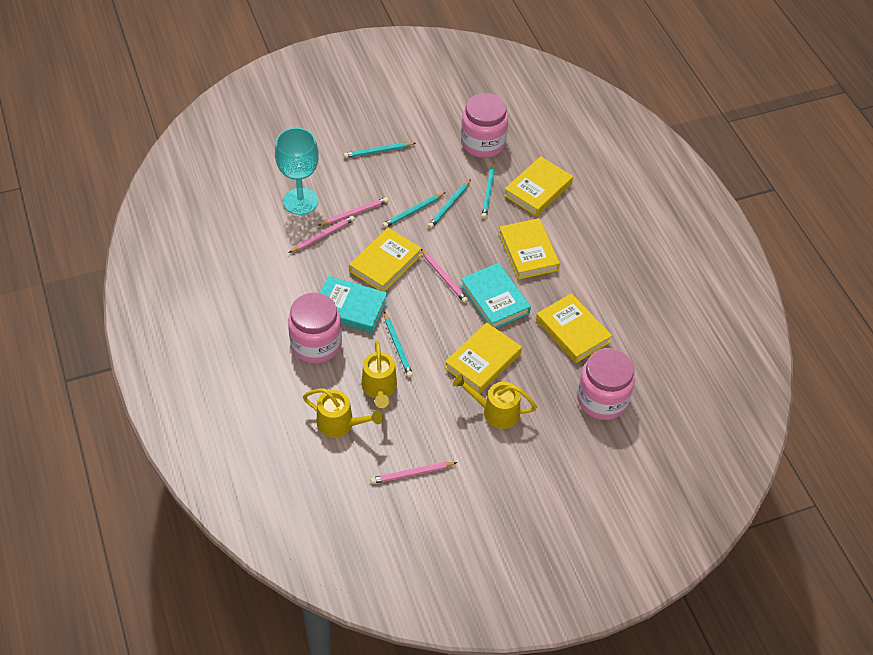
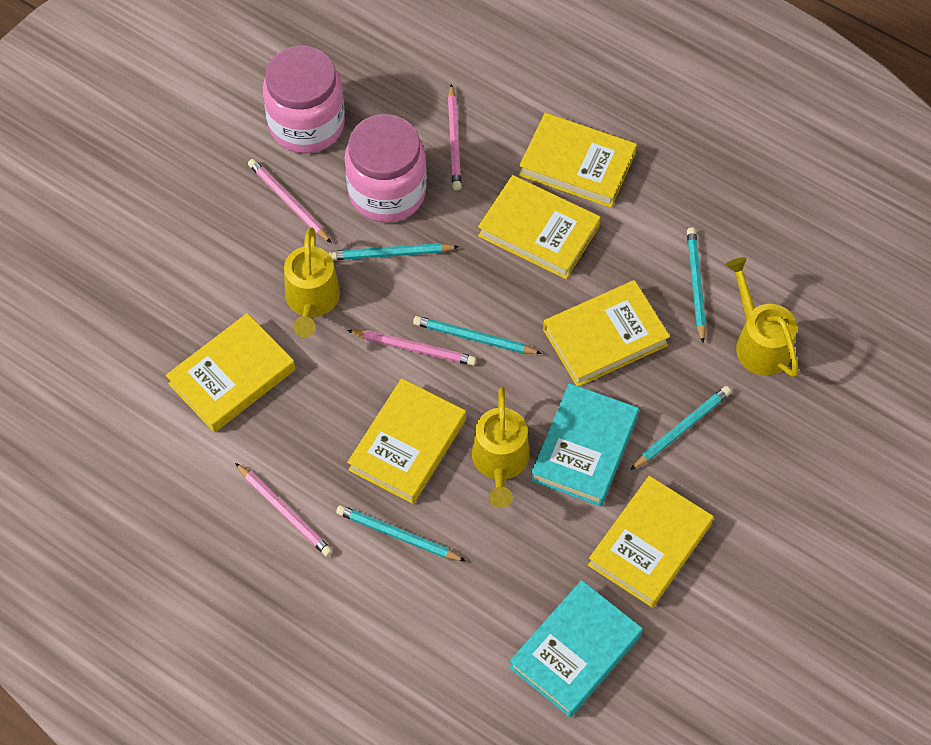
pink jar: 3 -> 2
turquoise goblet: 1 -> 0
yellow book: 5 -> 6

